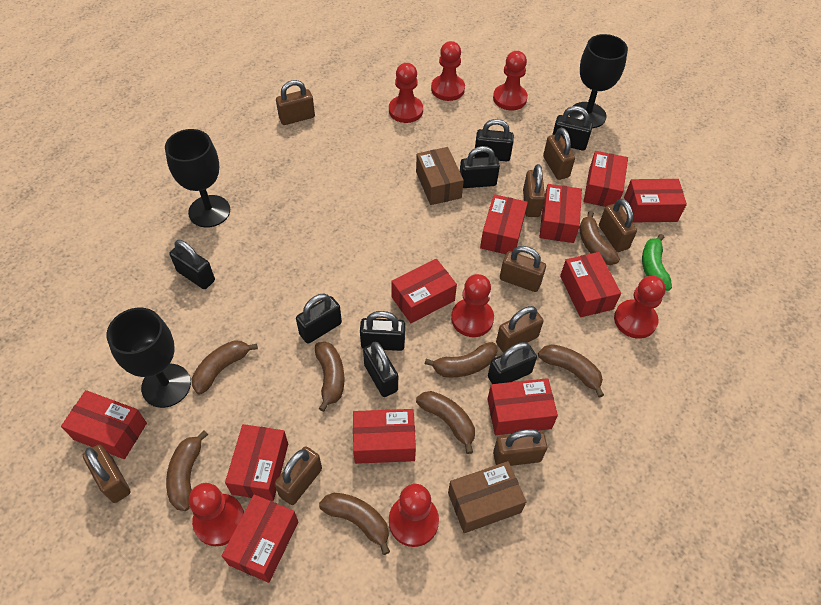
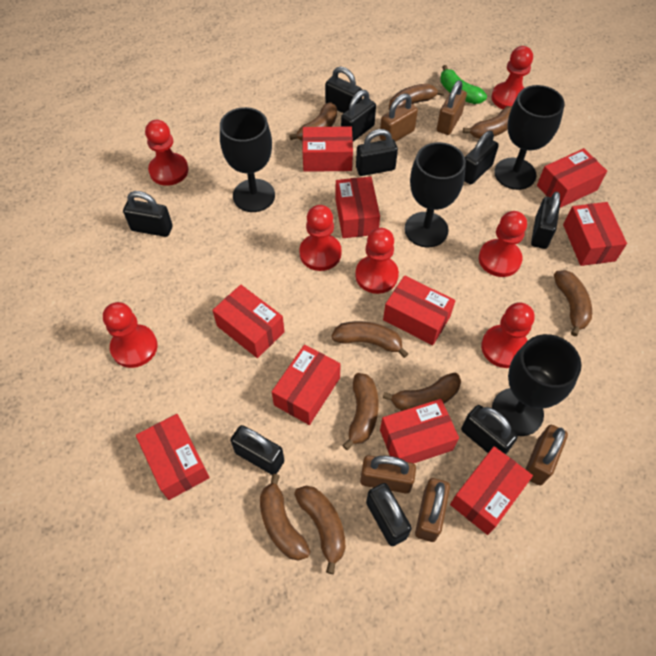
black goblet: 3 -> 4
black padlock: 8 -> 9
brown banana: 8 -> 9
brown box: 2 -> 0
brown padlock: 9 -> 5
red box: 11 -> 10

